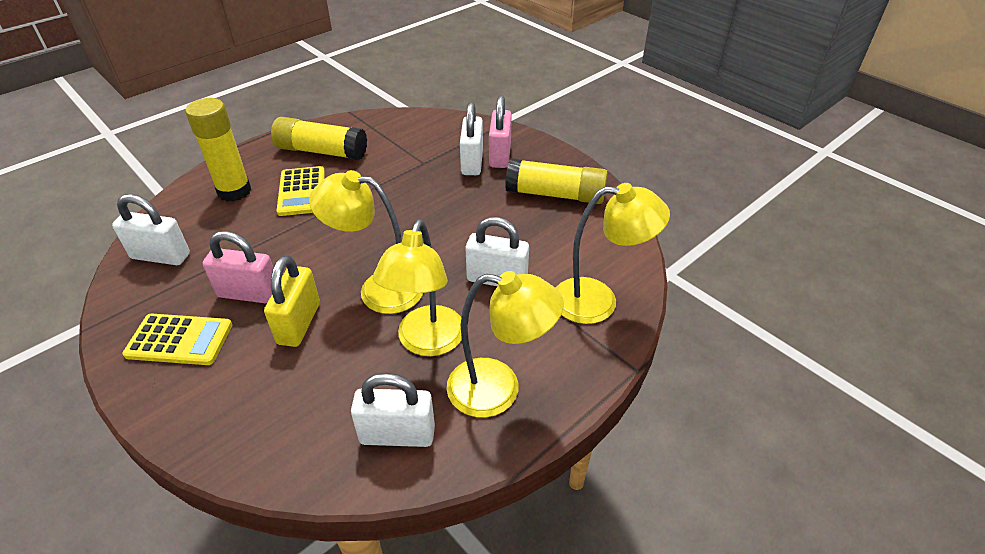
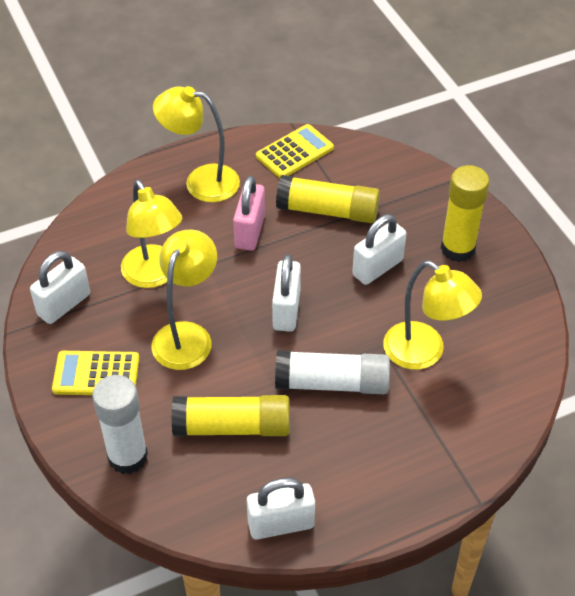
pink padlock: 2 -> 1
white glue stick: 0 -> 2
yellow padlock: 1 -> 0

